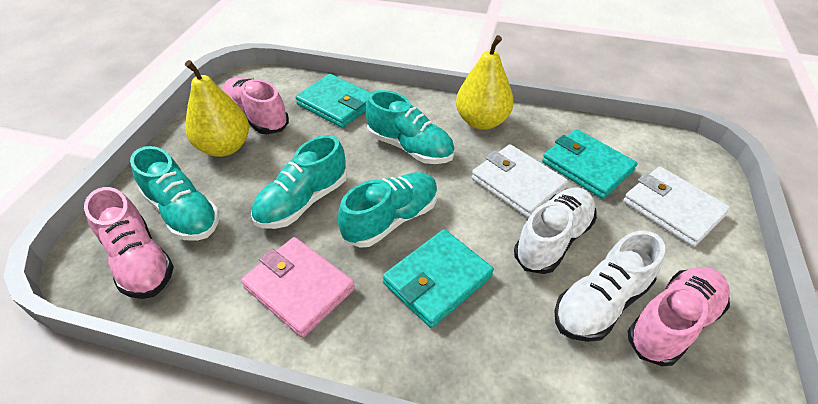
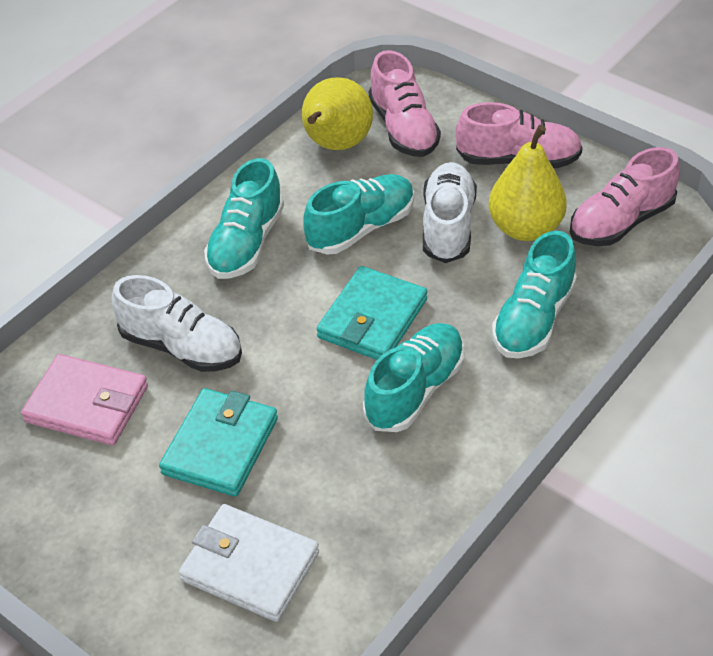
turquoise wallet: 3 -> 2
white wallet: 2 -> 1

